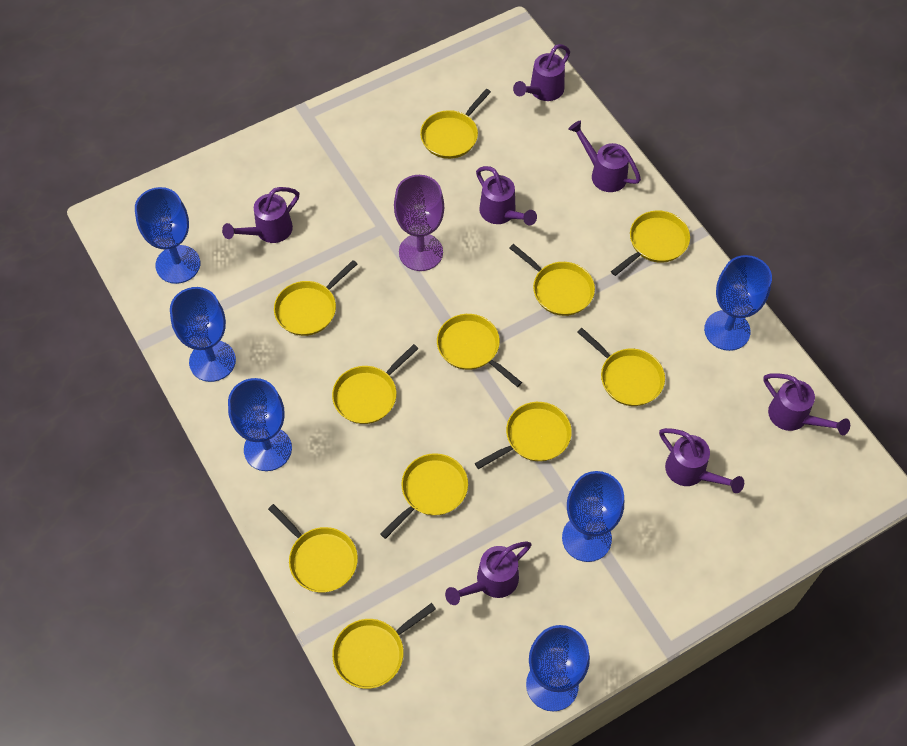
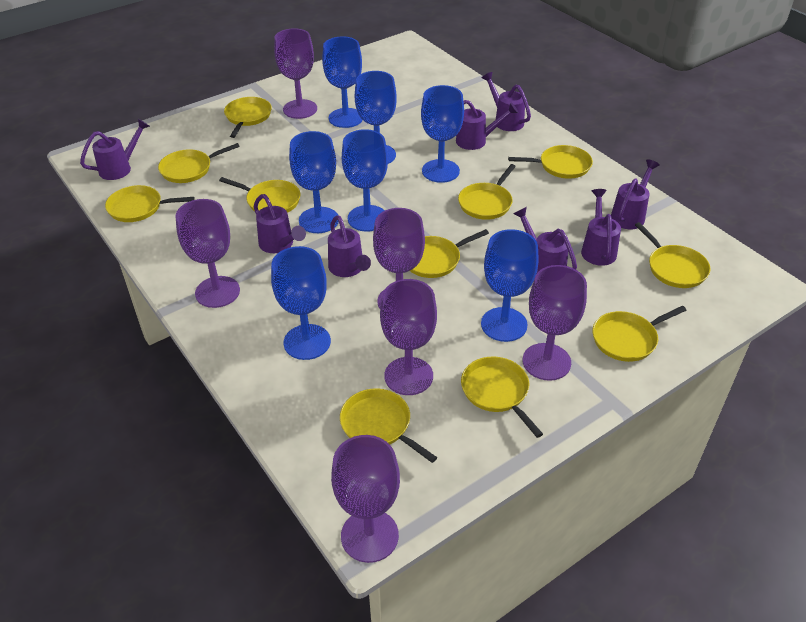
blue goblet: 6 -> 7
purple goblet: 1 -> 6
purple watering can: 7 -> 8

